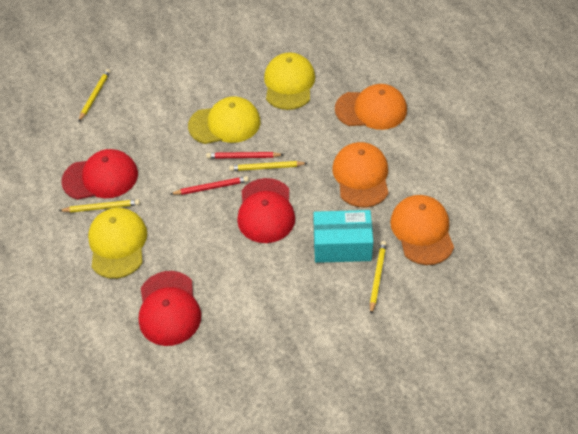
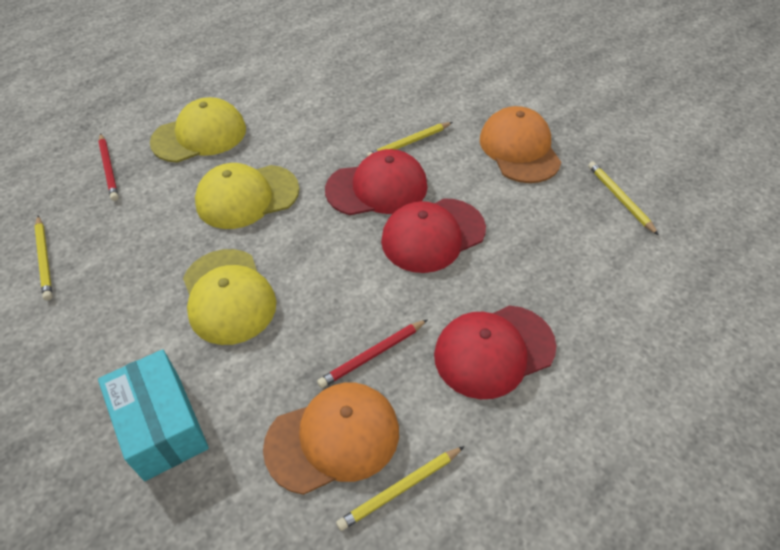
orange cap: 3 -> 2

